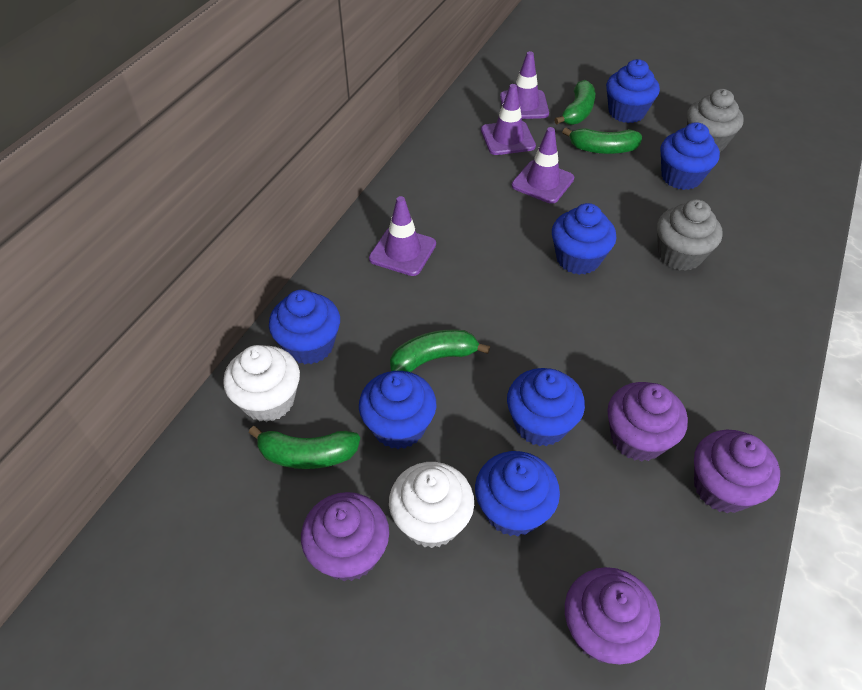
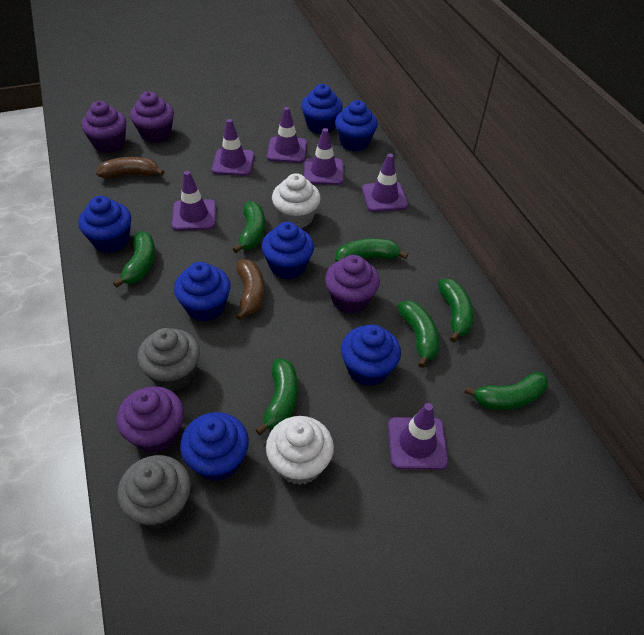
brown banana: 0 -> 2
green banana: 4 -> 7
purple traffic cone: 4 -> 6

